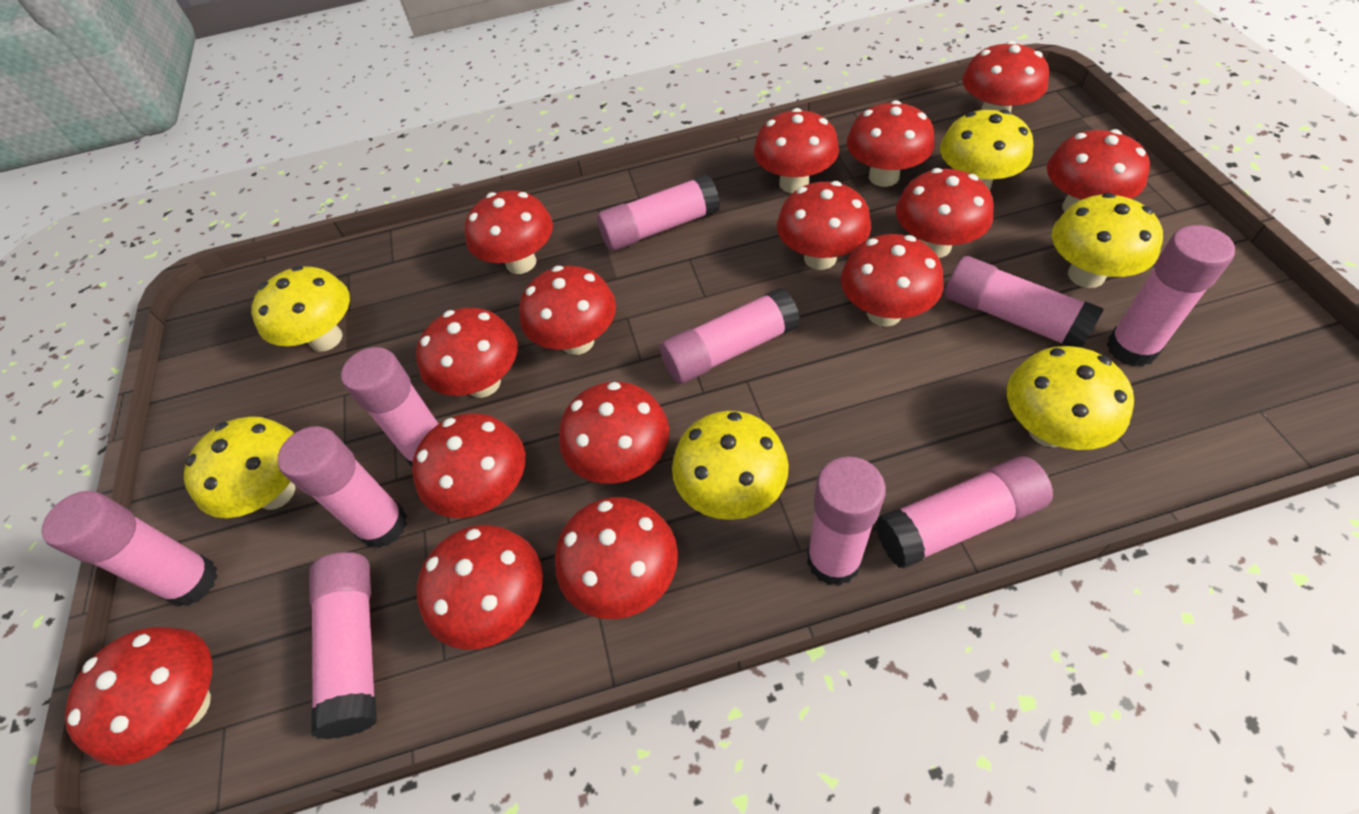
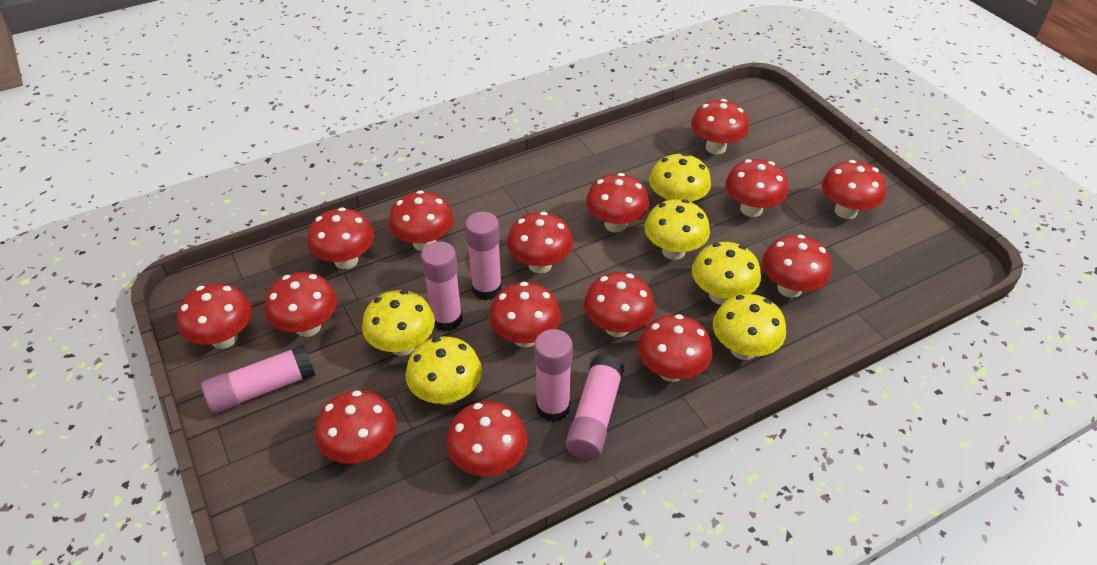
pink glue stick: 10 -> 5

